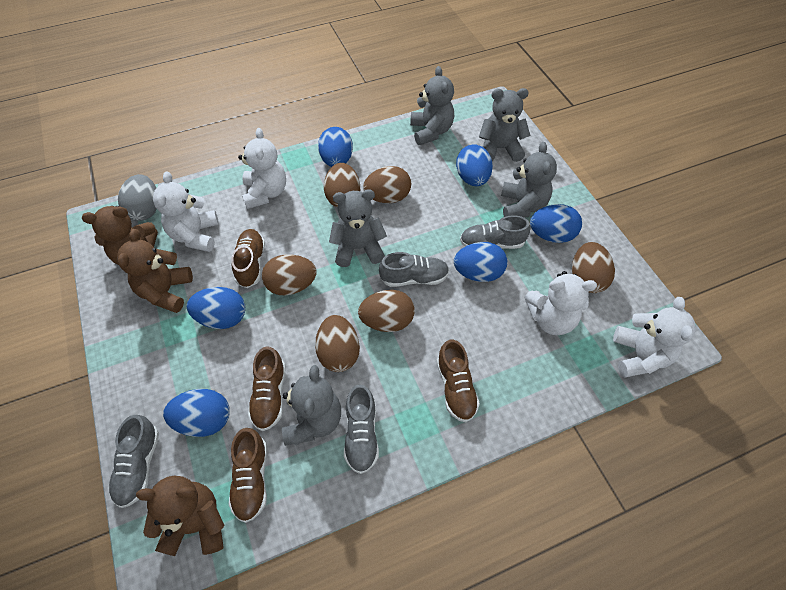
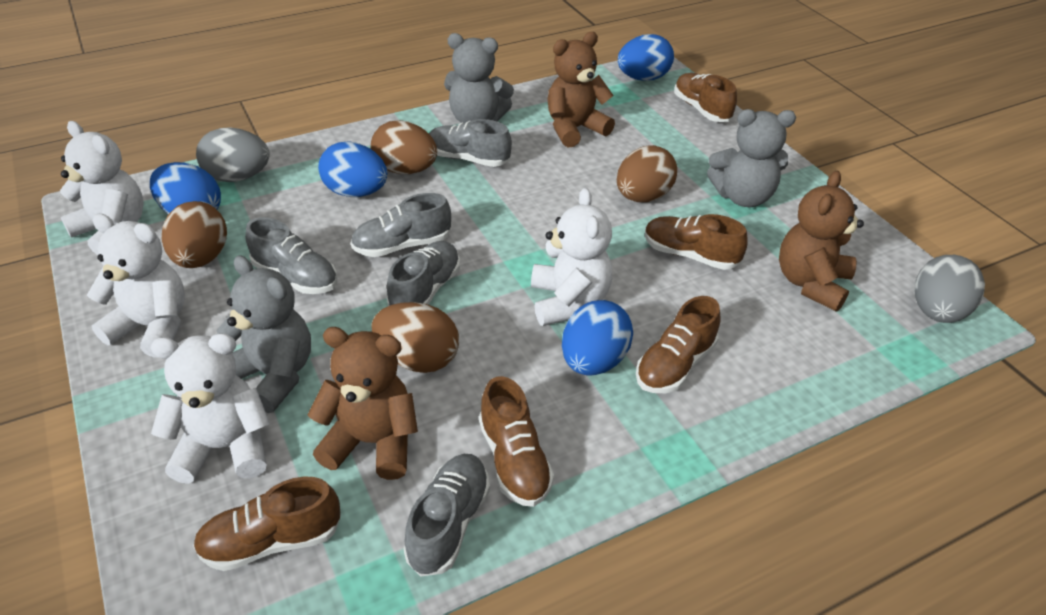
blue egg: 6 -> 4
brown egg: 6 -> 4
brown shoe: 4 -> 5
grey egg: 1 -> 2
grey shoe: 4 -> 5
grey teddy bear: 5 -> 3

